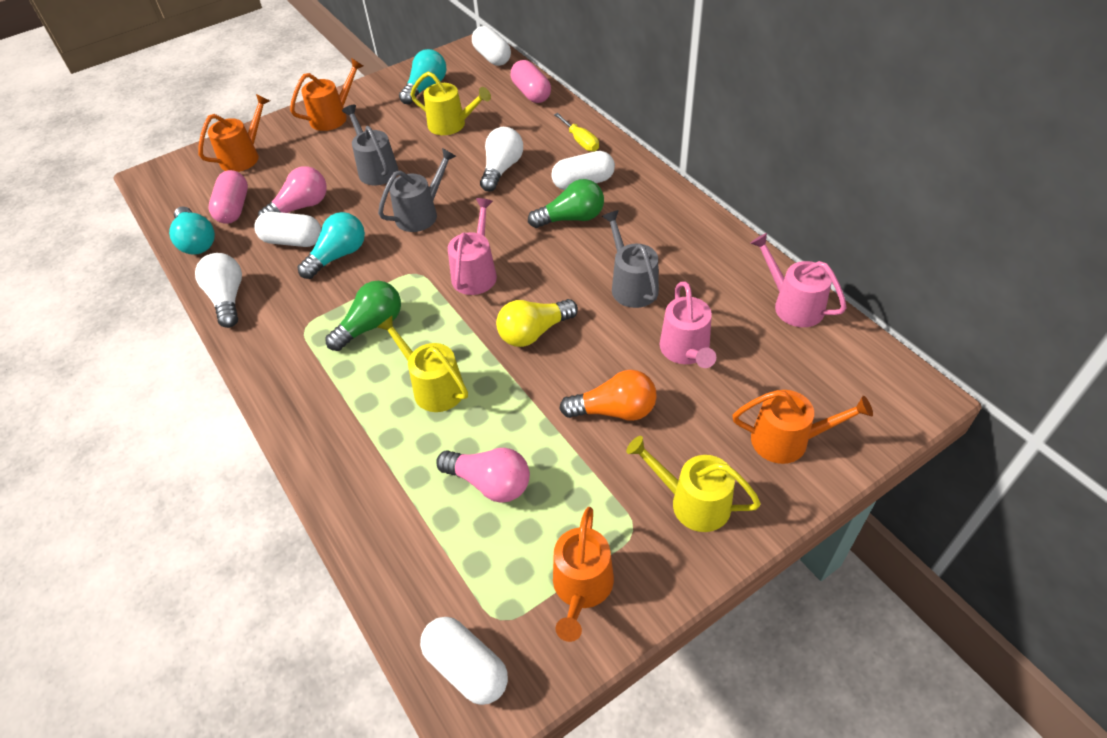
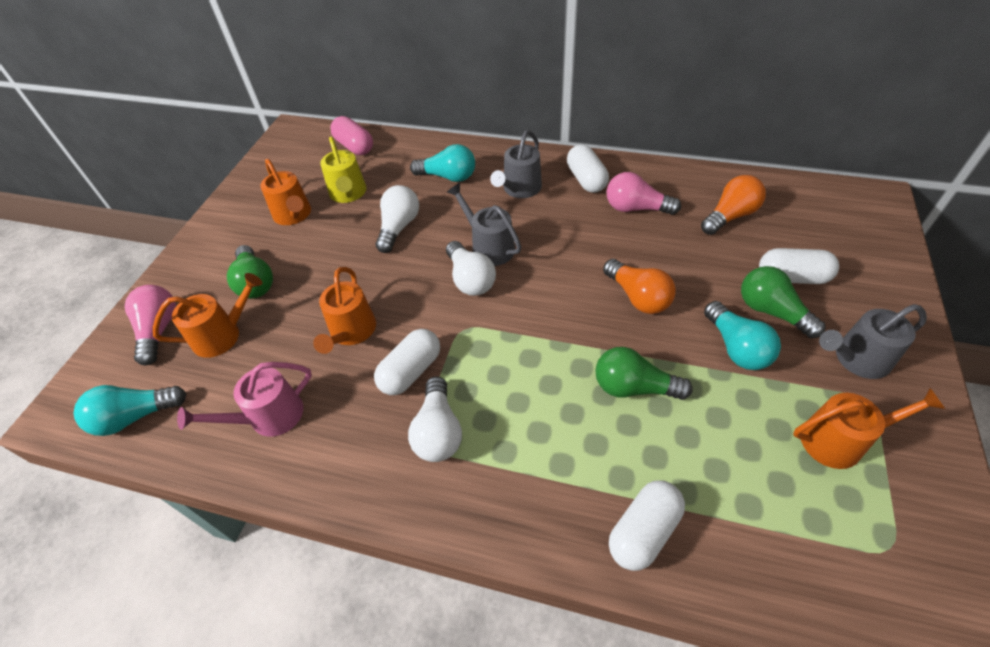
green light bulb: 2 -> 3
orange light bulb: 1 -> 2
pink capsule: 2 -> 1
pink watering can: 3 -> 1
white light bulb: 2 -> 3
yellow light bulb: 1 -> 0
yellow screwdriver: 1 -> 0
yellow watering can: 3 -> 1

